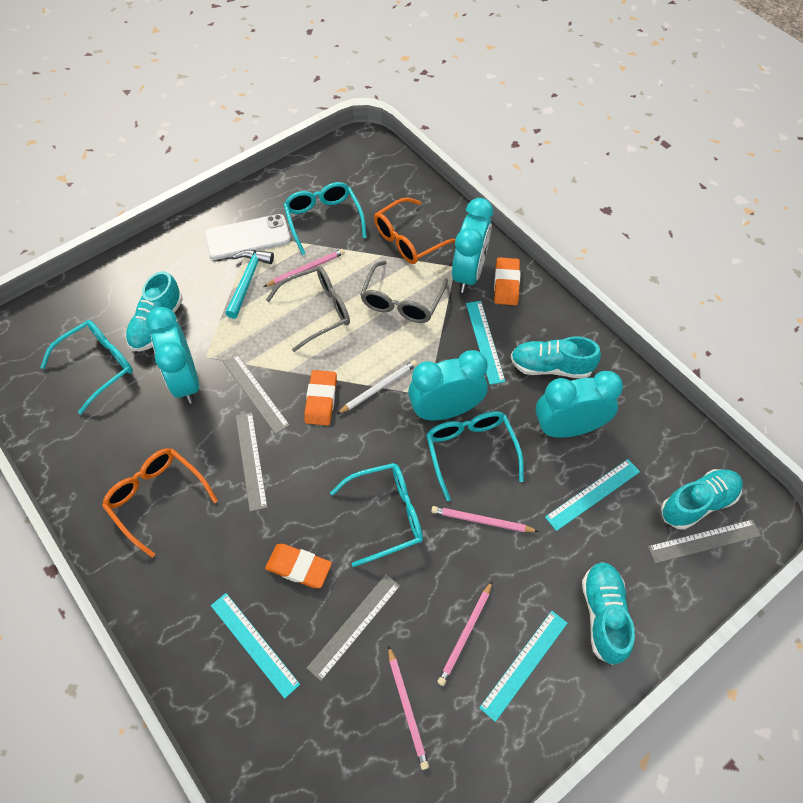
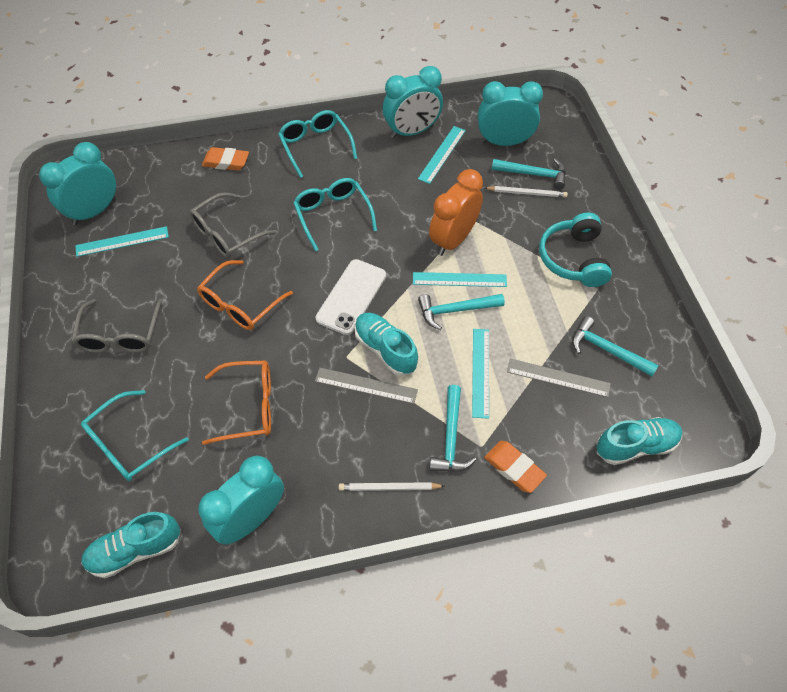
grey ruler: 4 -> 2
orange clock: 0 -> 1
orange eraser: 3 -> 2
pink pencil: 4 -> 0
turquoise glasses: 4 -> 3
turquoise hammer: 1 -> 4
turquoise headphones: 0 -> 1
turquoise shoe: 4 -> 3
white pencil: 1 -> 2

